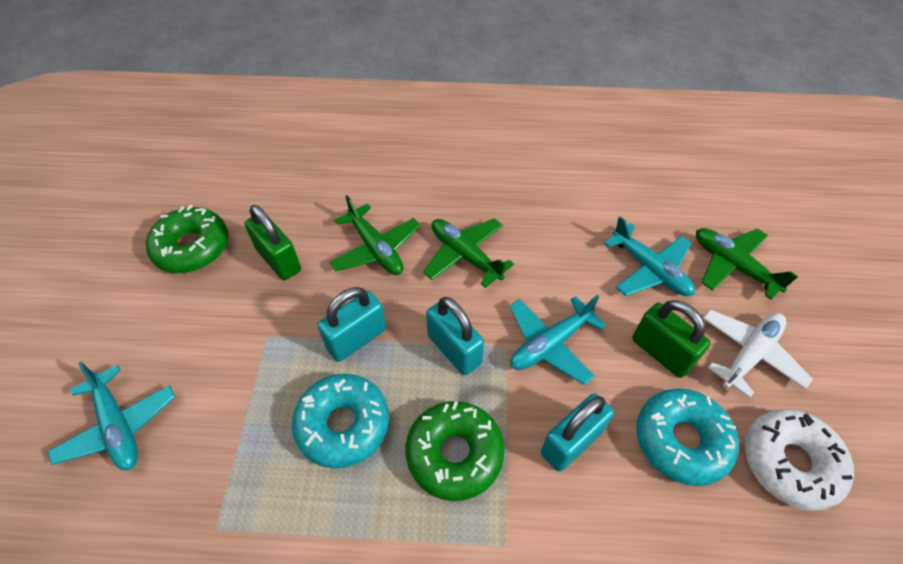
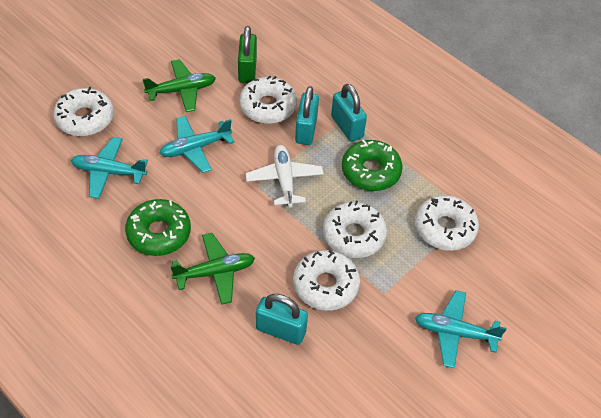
green padlock: 2 -> 1
green plane: 3 -> 2
turquoise donut: 2 -> 0
white donut: 1 -> 5

